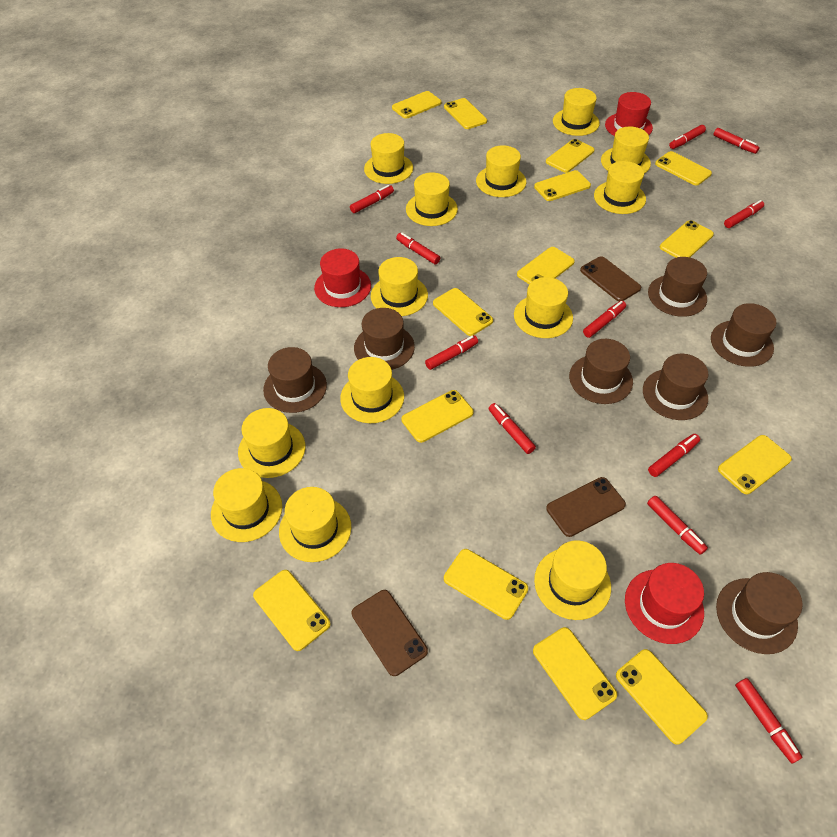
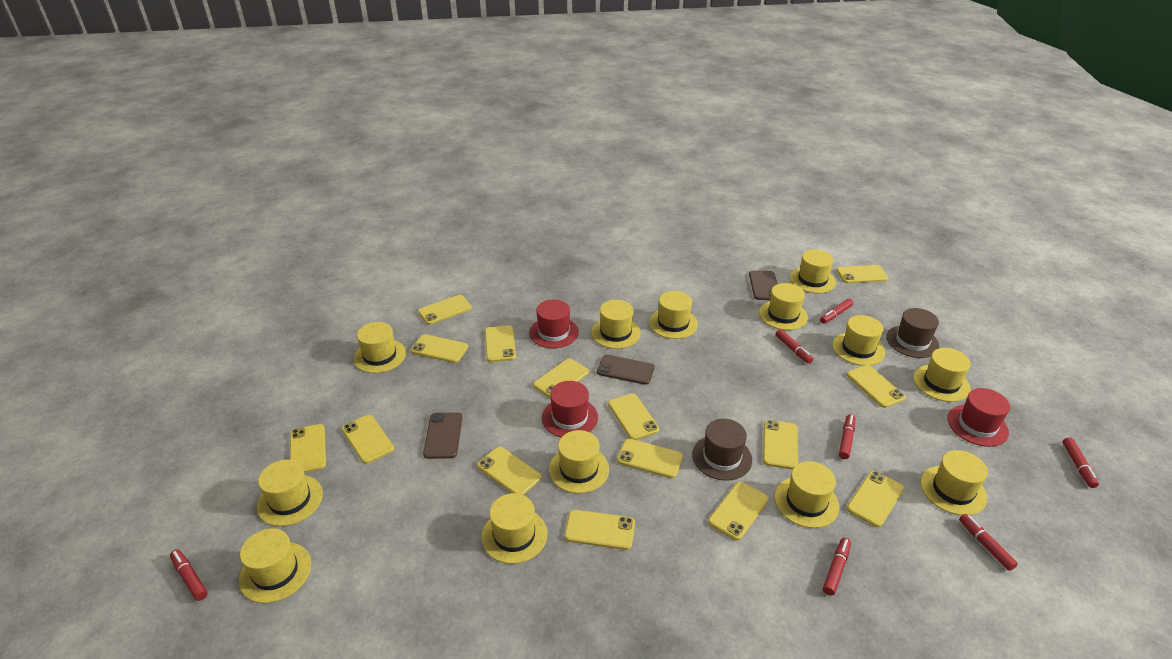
brown hat: 7 -> 2
red marker: 11 -> 7
yellow phone: 14 -> 15

